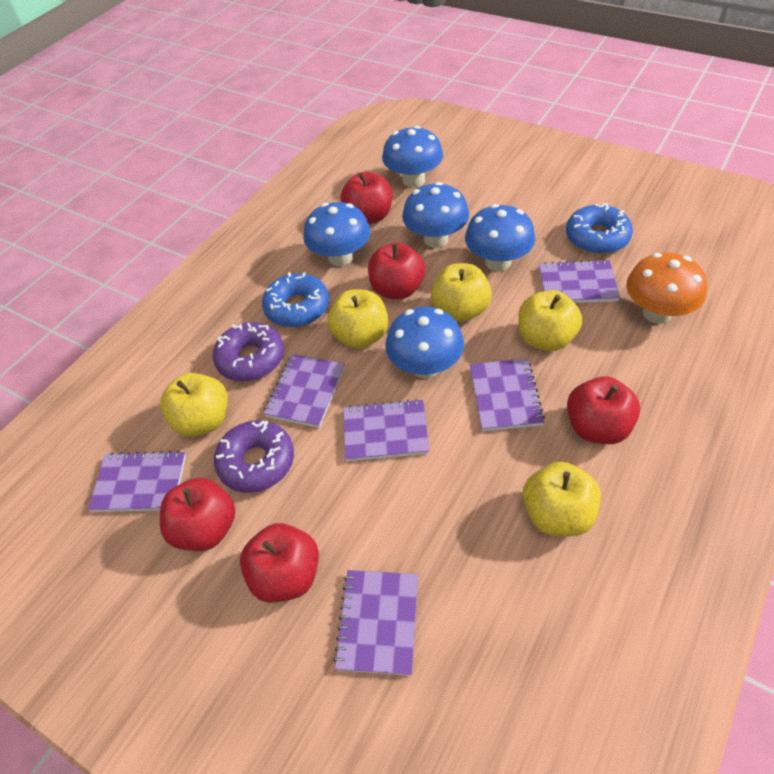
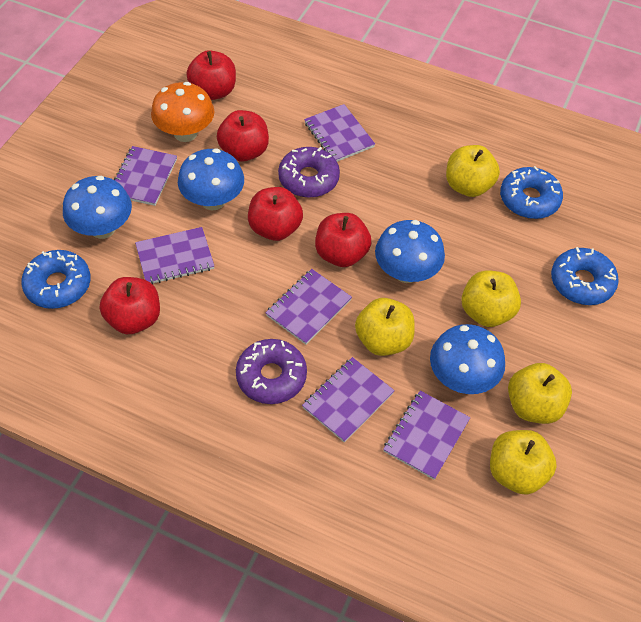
blue donut: 2 -> 3
blue mushroom: 5 -> 4

